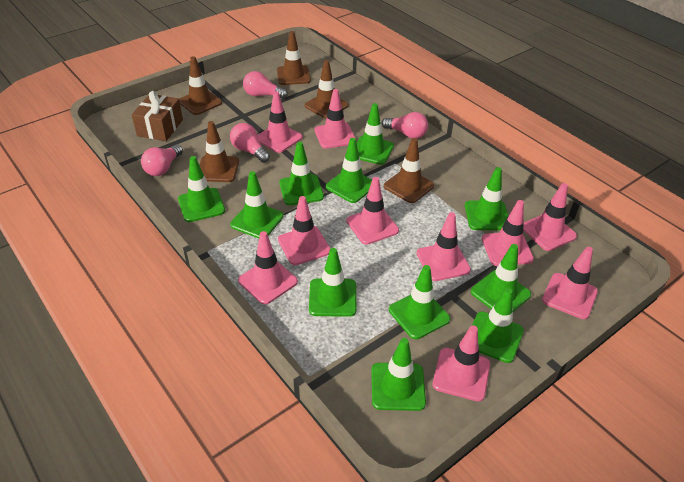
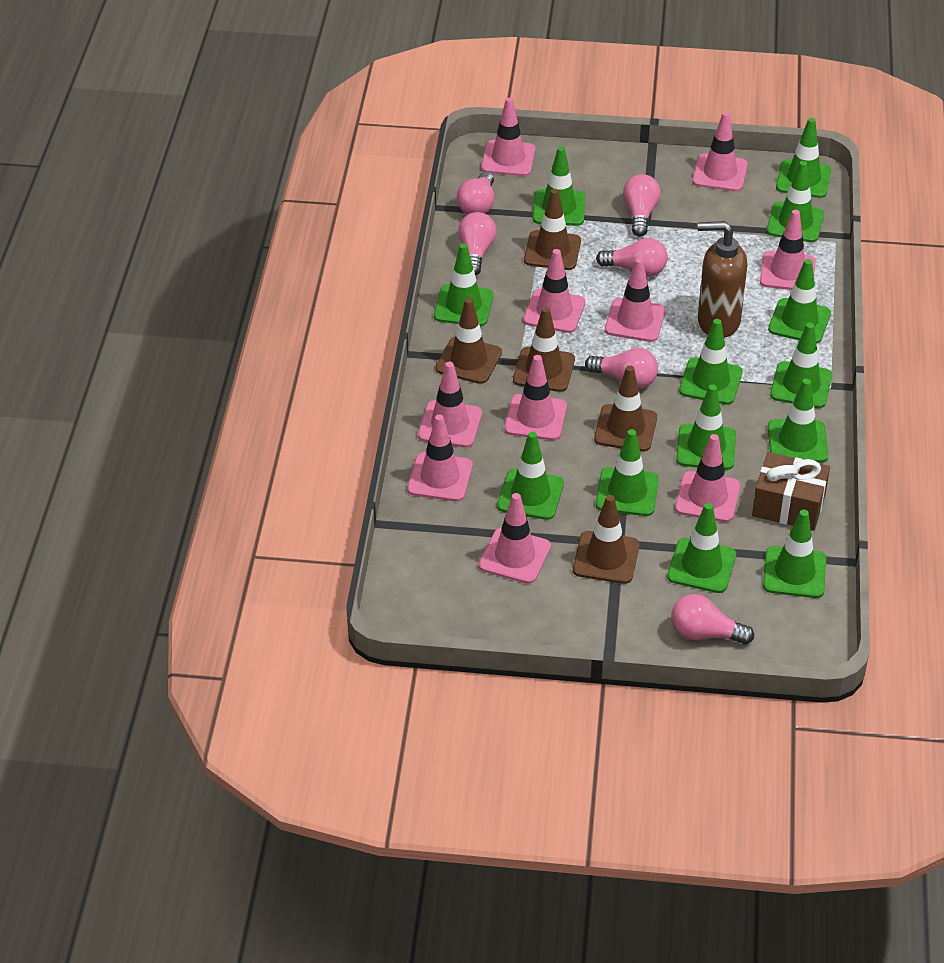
brown soap dispenser: 0 -> 1
green traffic cone: 11 -> 13
pink light bulb: 4 -> 6

